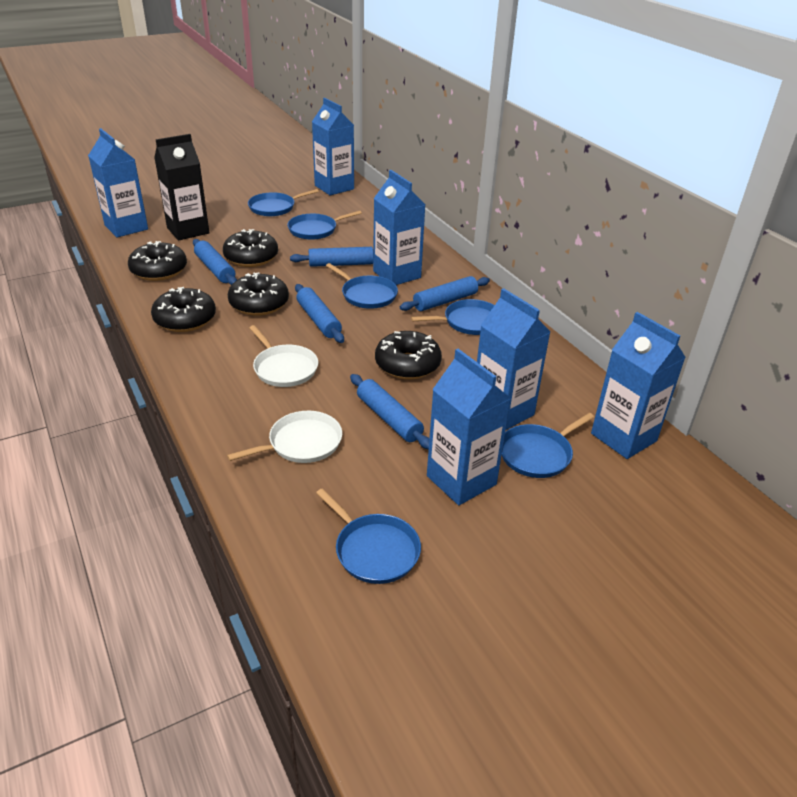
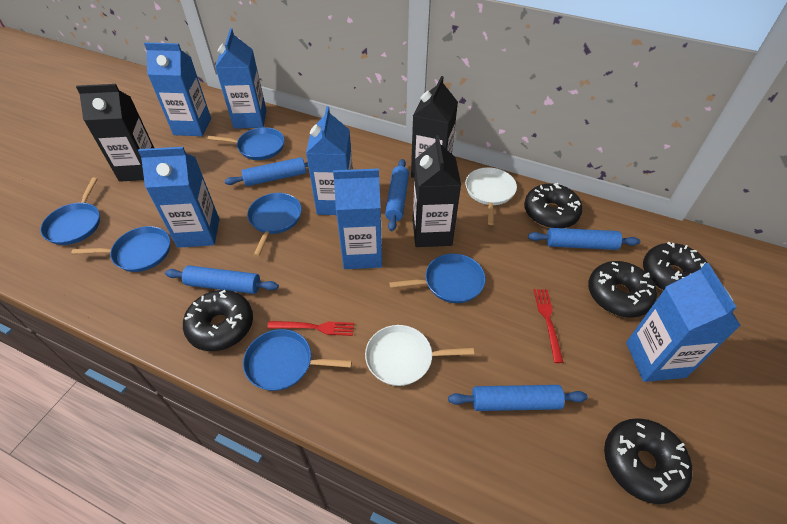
black carton: 1 -> 3
red fork: 0 -> 2

